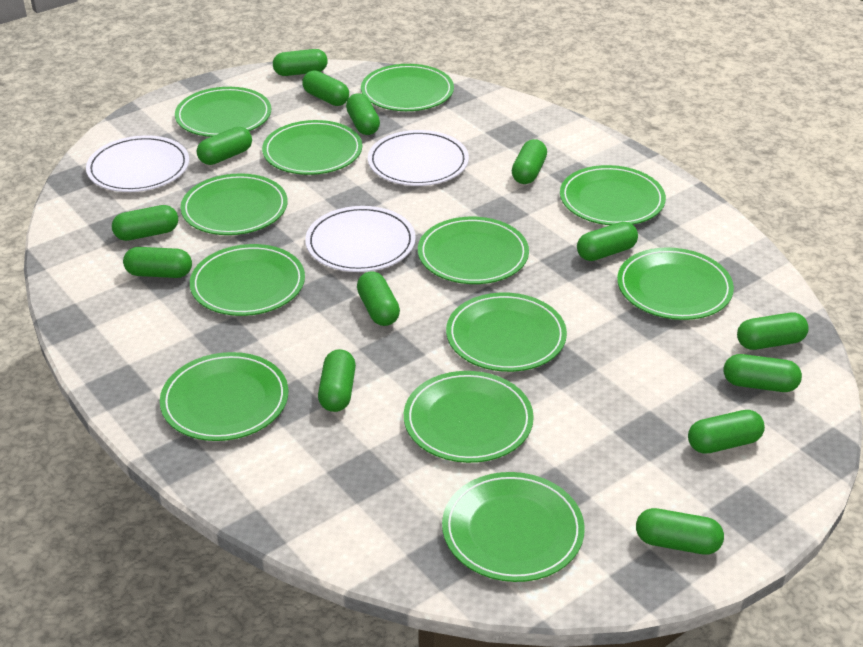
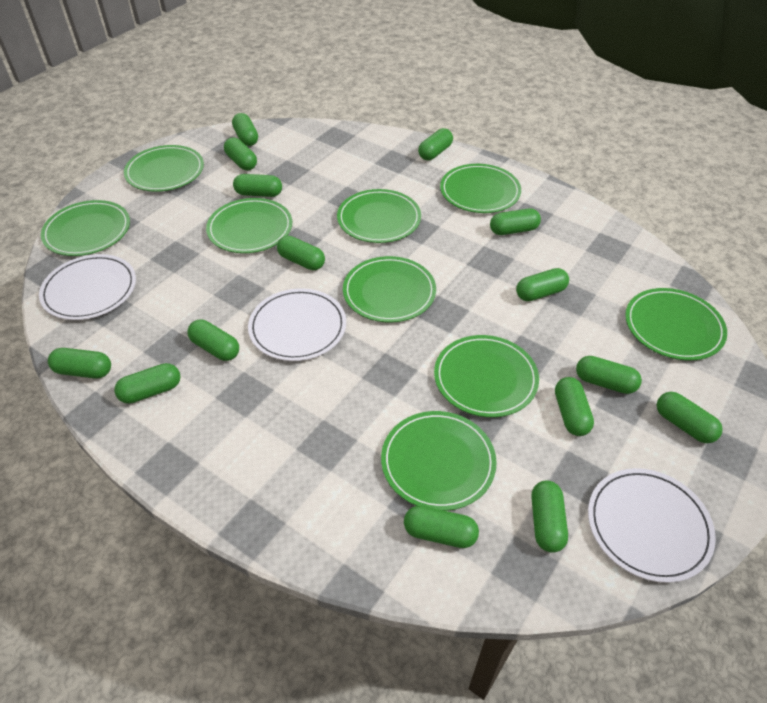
green capsule: 14 -> 15
green plate: 12 -> 9

